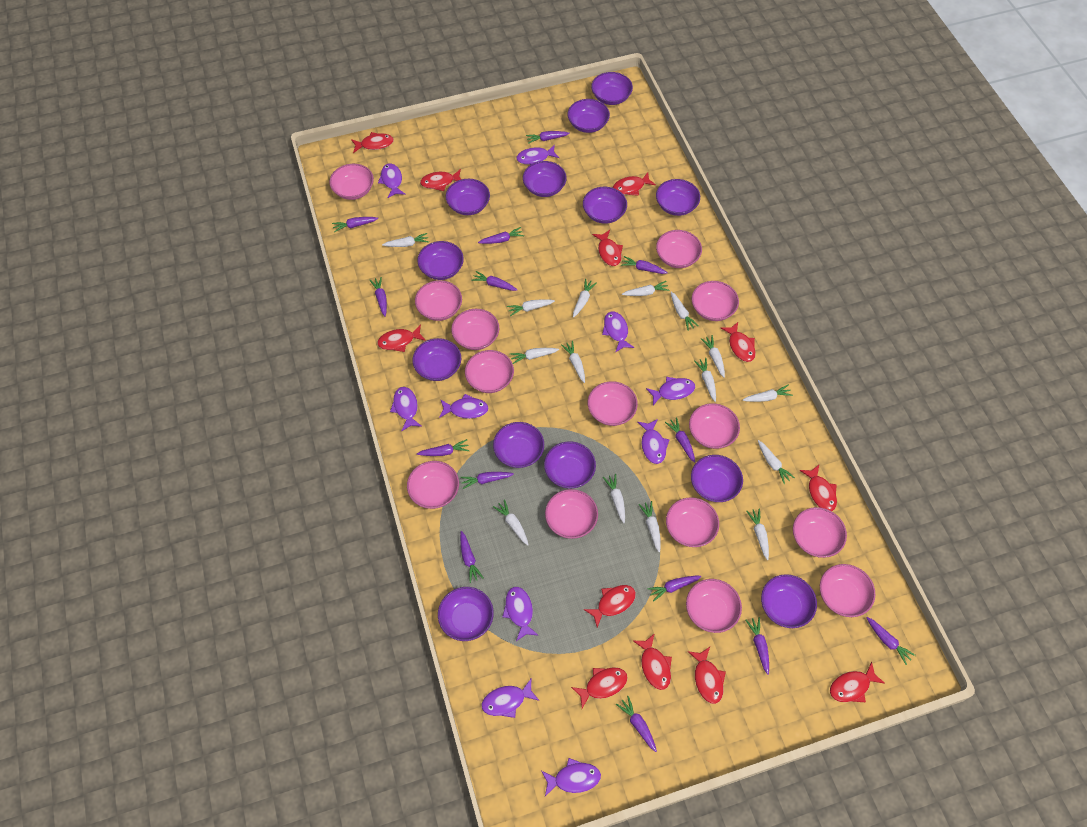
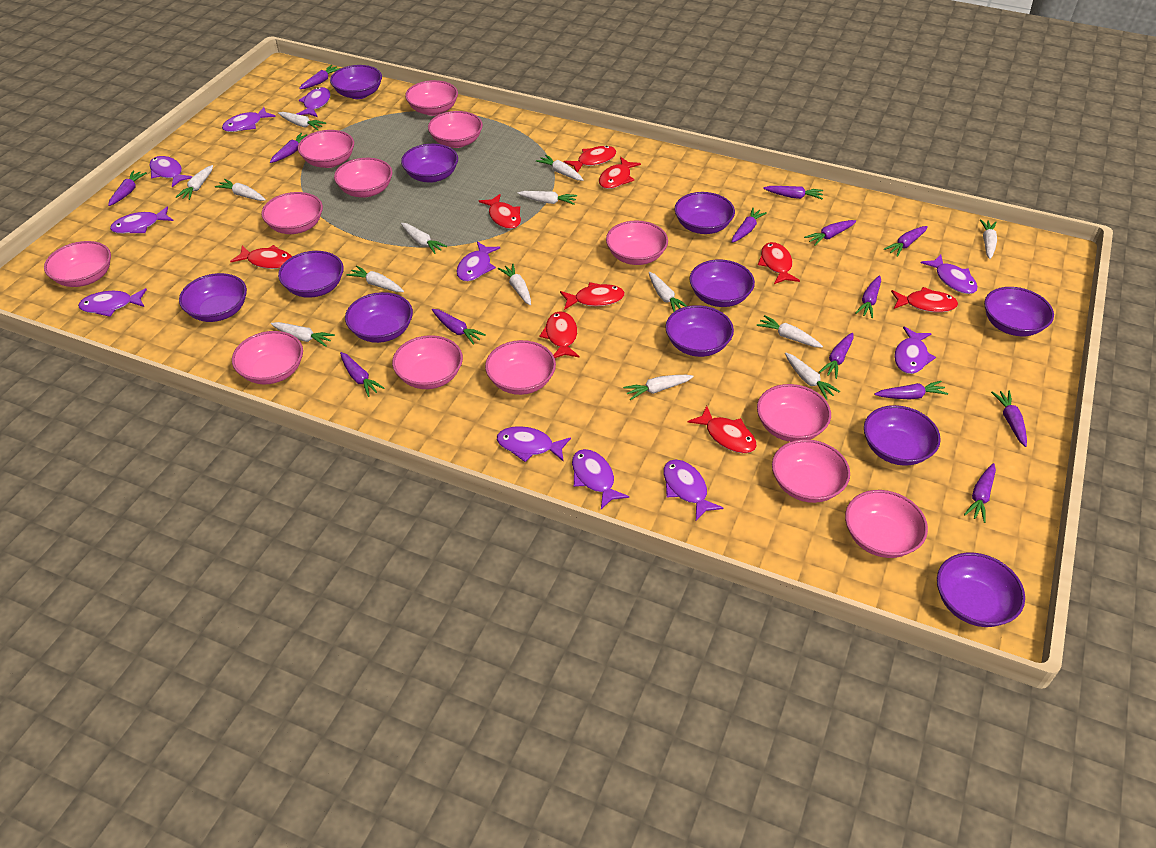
pink bowl: 14 -> 13
purple bowl: 13 -> 11
purple fish: 10 -> 11
red fish: 12 -> 9
white carrot: 15 -> 14

